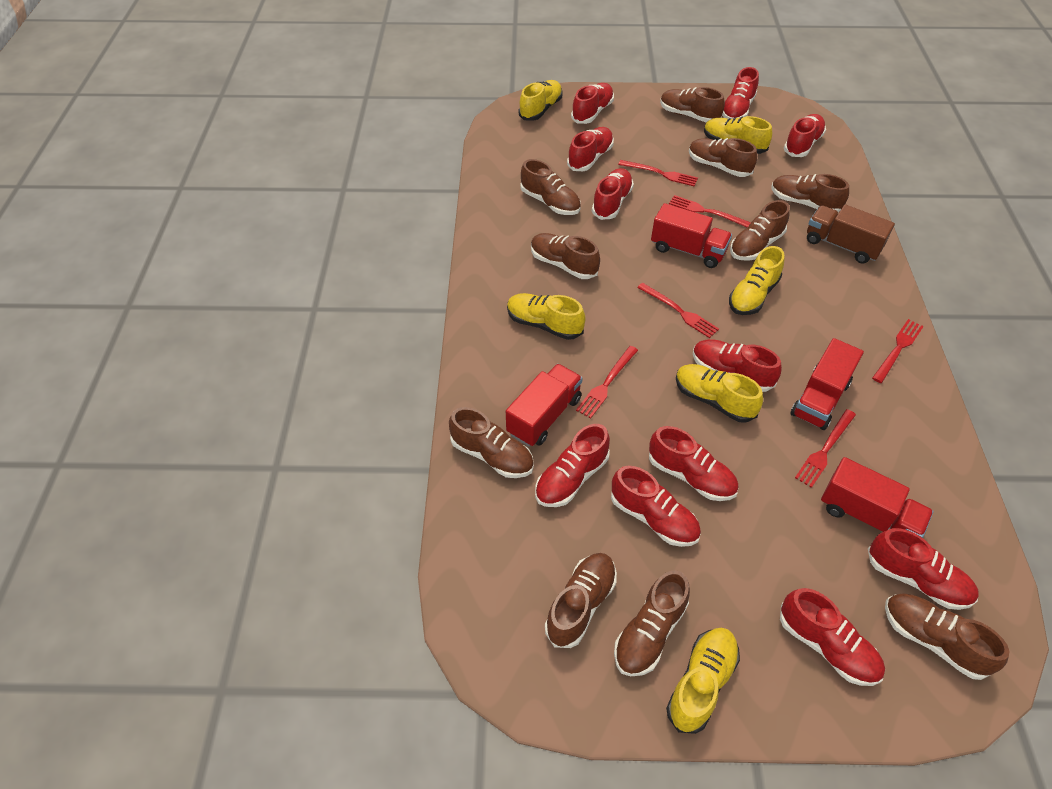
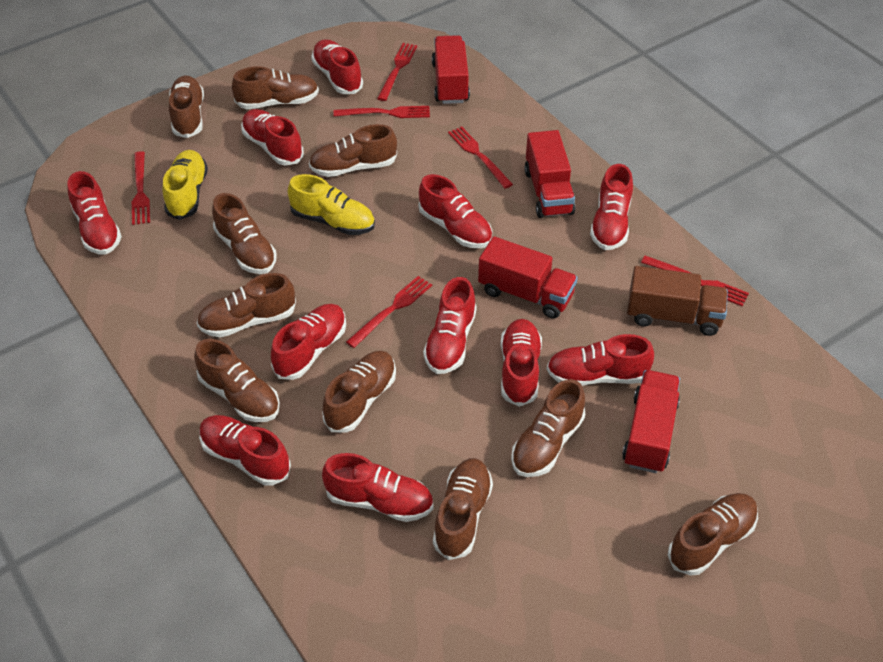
yellow shoe: 6 -> 2

